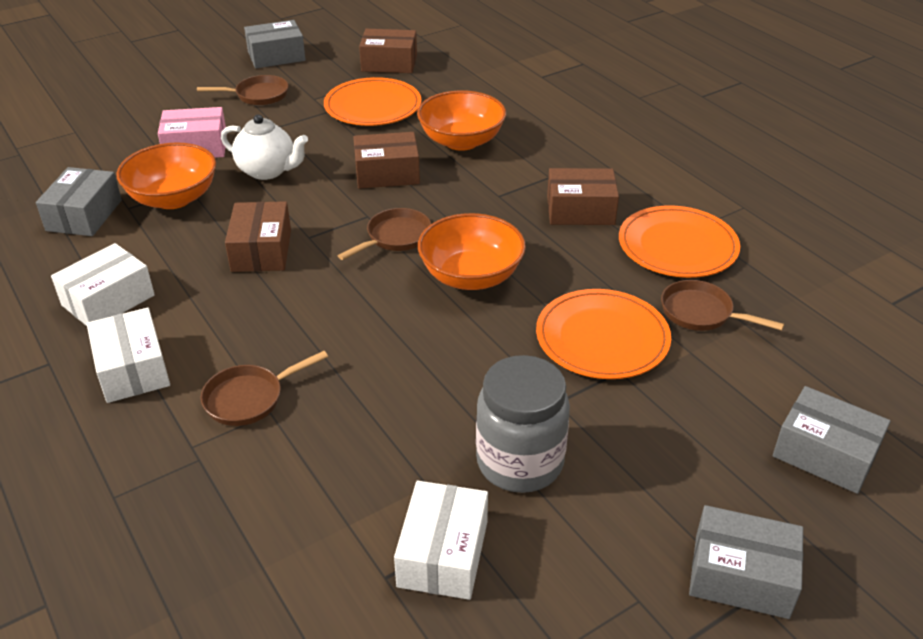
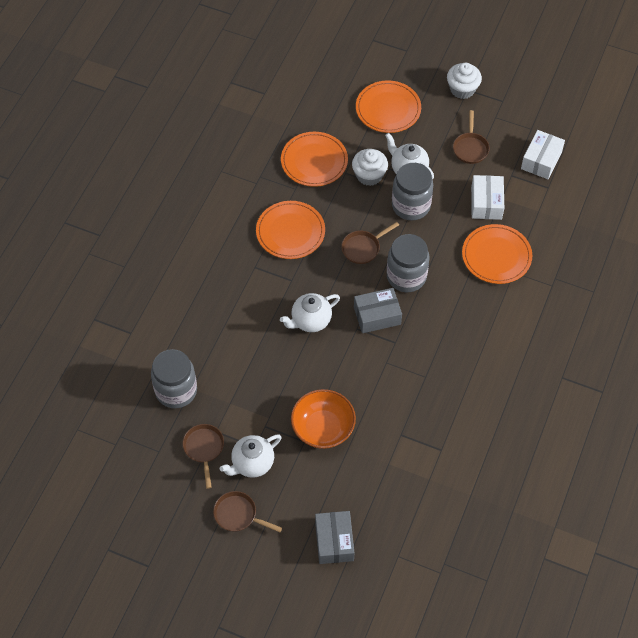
brown box: 4 -> 0
grey box: 4 -> 2
grey jar: 1 -> 3
orange bowl: 3 -> 1
orange plate: 3 -> 4
pink box: 1 -> 0
white box: 3 -> 2
white cupcake: 0 -> 2
white teapot: 1 -> 3

